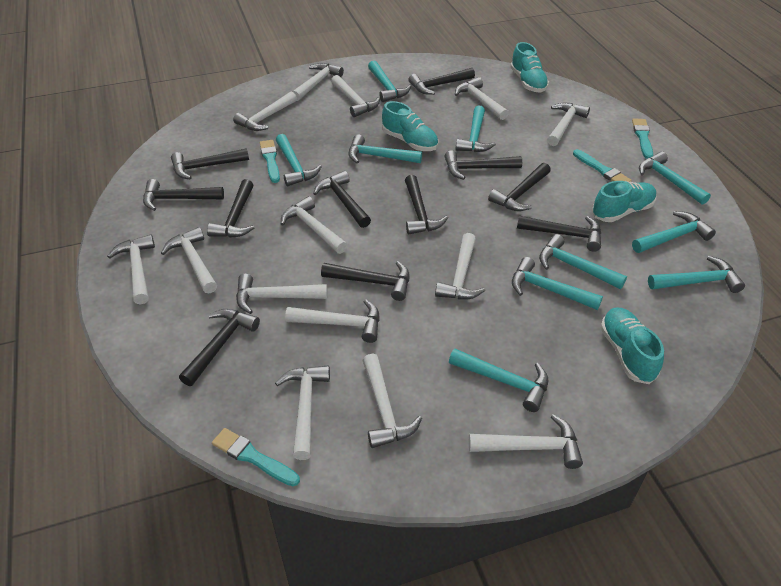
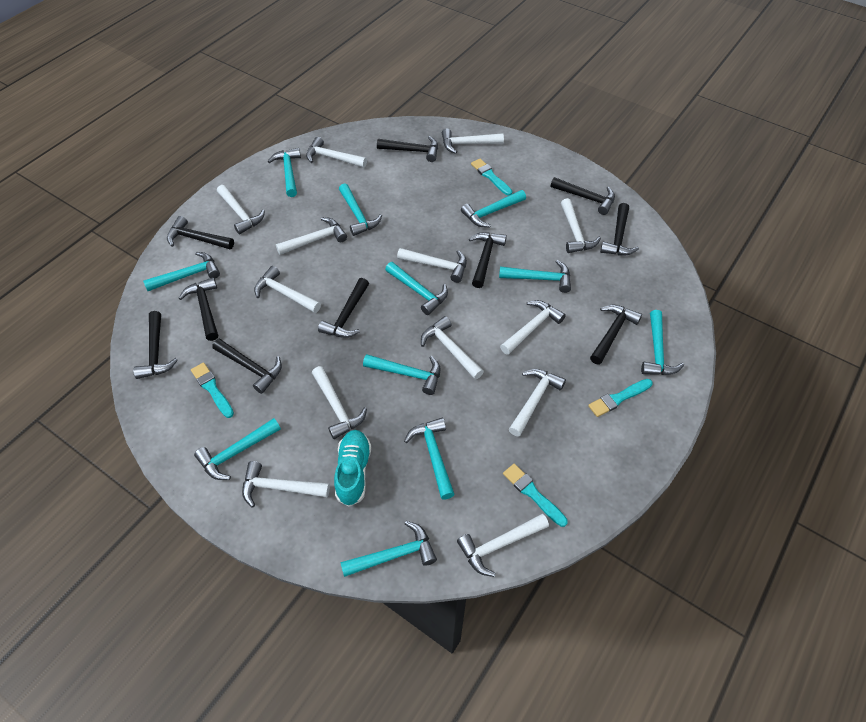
black hammer: 11 -> 10
turquoise hammer: 10 -> 11
turquoise shoe: 4 -> 1
white hammer: 14 -> 13

